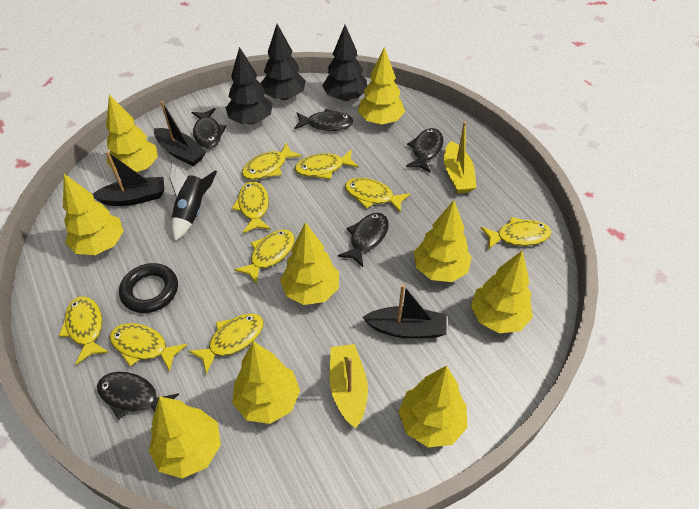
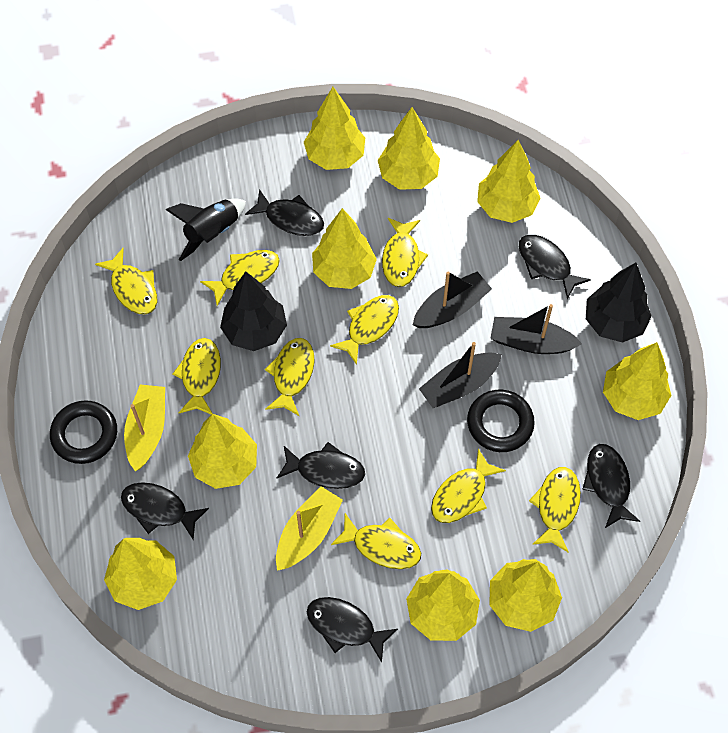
black fish: 5 -> 6
black ring: 1 -> 2
black tree: 3 -> 2

